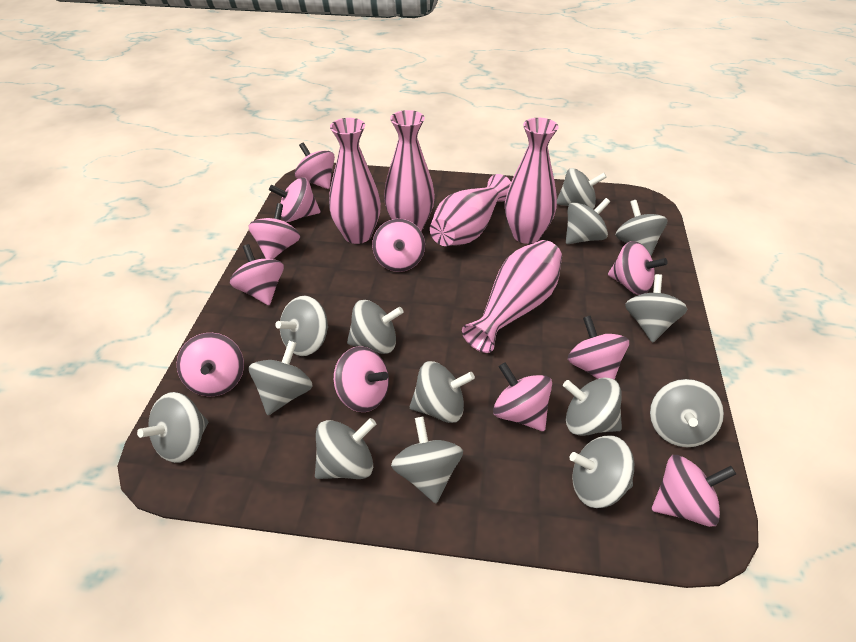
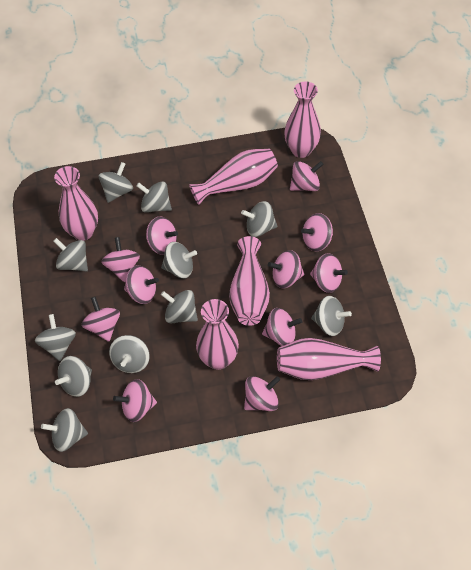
grey spinning top: 14 -> 11
pink vase: 5 -> 6

